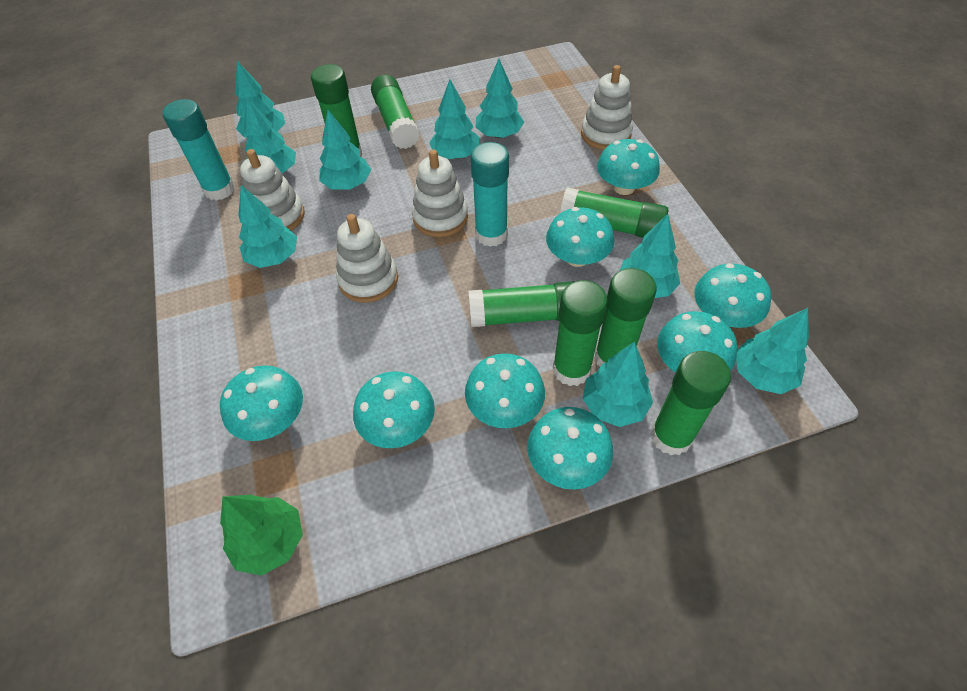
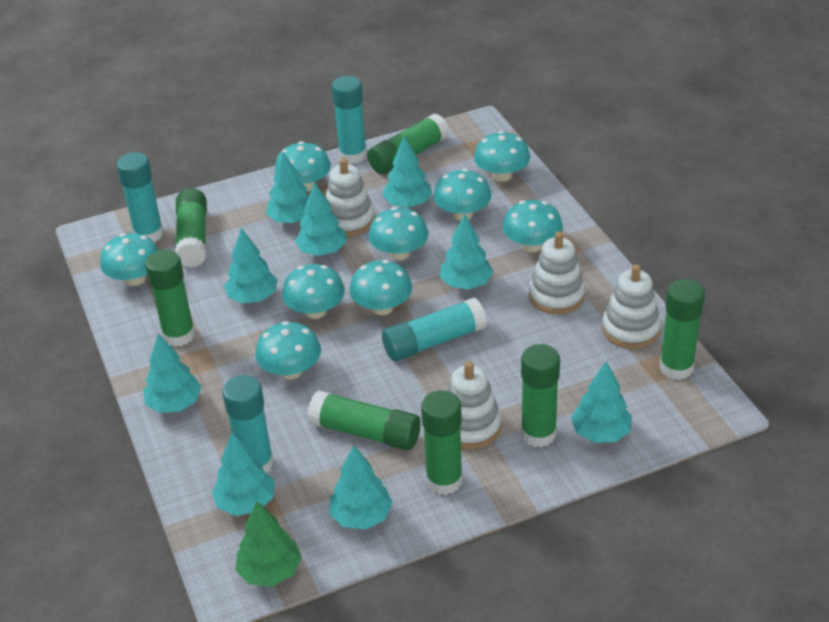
turquoise glue stick: 2 -> 4
turquoise mushroom: 8 -> 9

